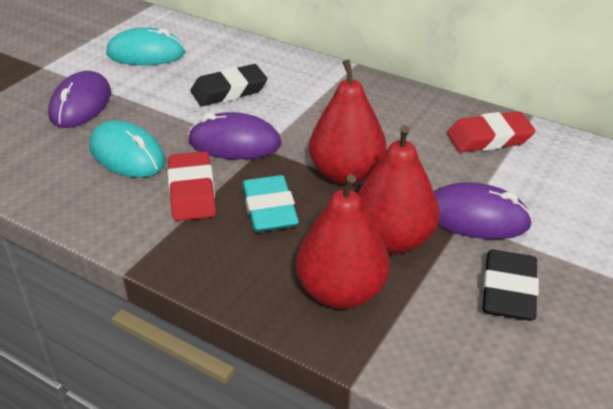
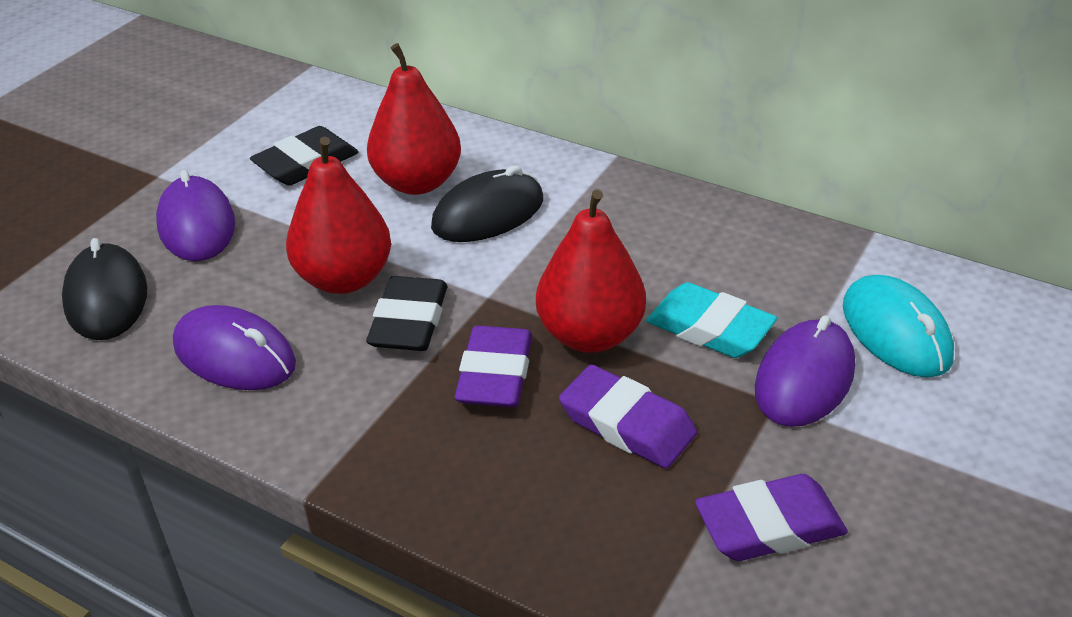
black mouse: 0 -> 2
purple eraser: 0 -> 3
red eraser: 2 -> 0
turquoise mouse: 2 -> 1

